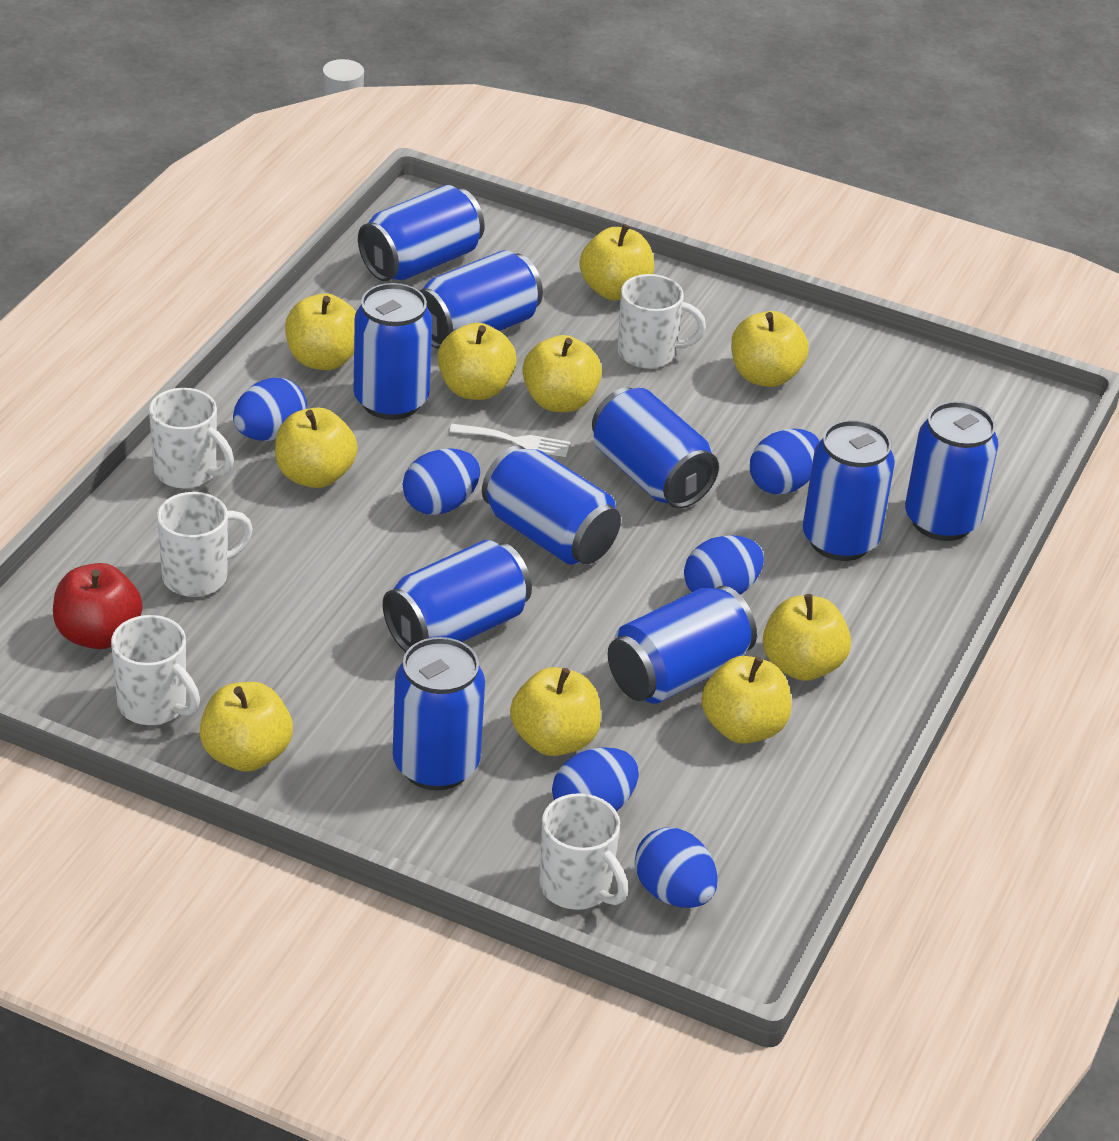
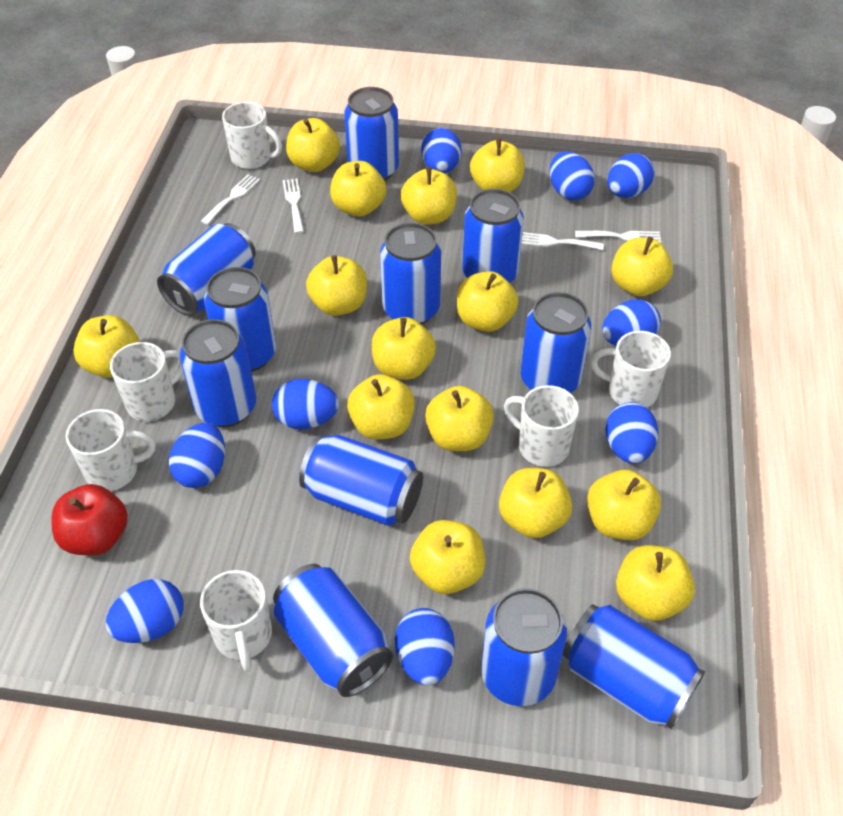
blue can: 10 -> 11
blue egg: 6 -> 9
white fork: 1 -> 4
white mug: 5 -> 6
yellow apple: 10 -> 15

